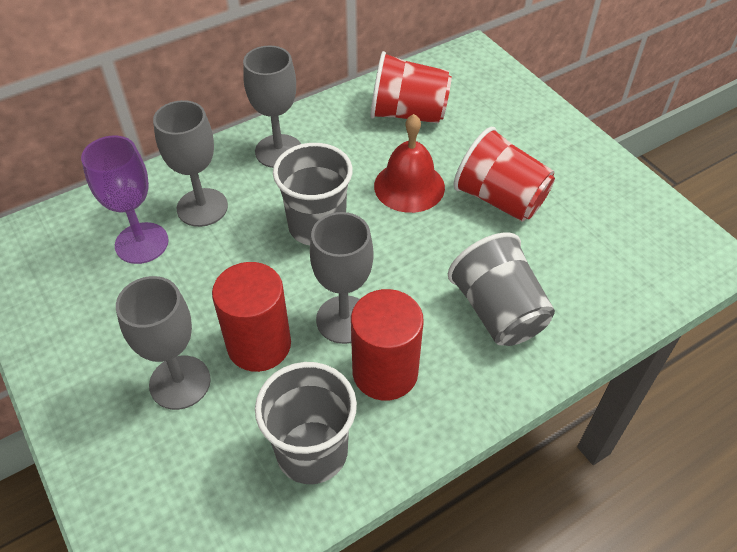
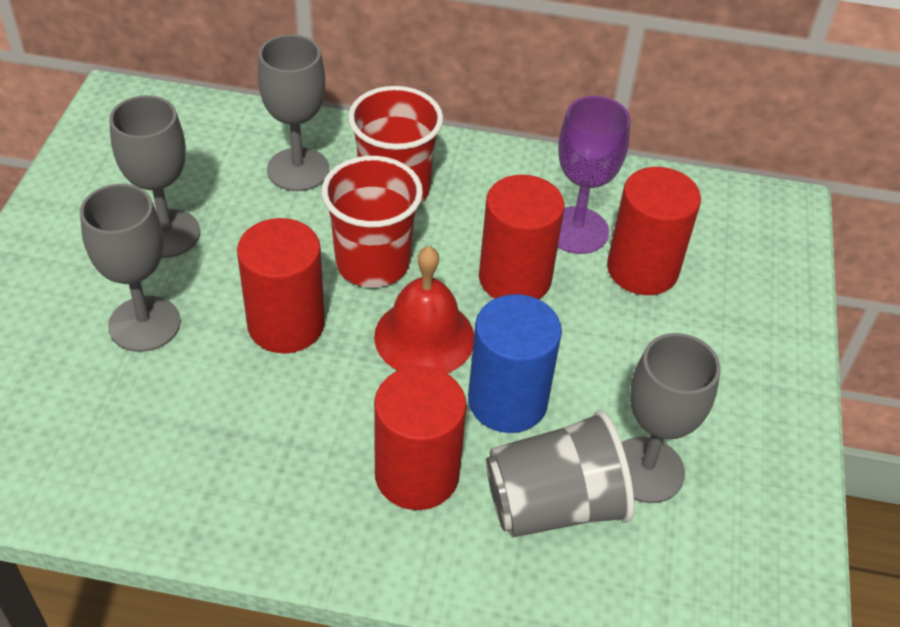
blue cylinder: 0 -> 1
grey cup: 3 -> 1
red cylinder: 2 -> 4

